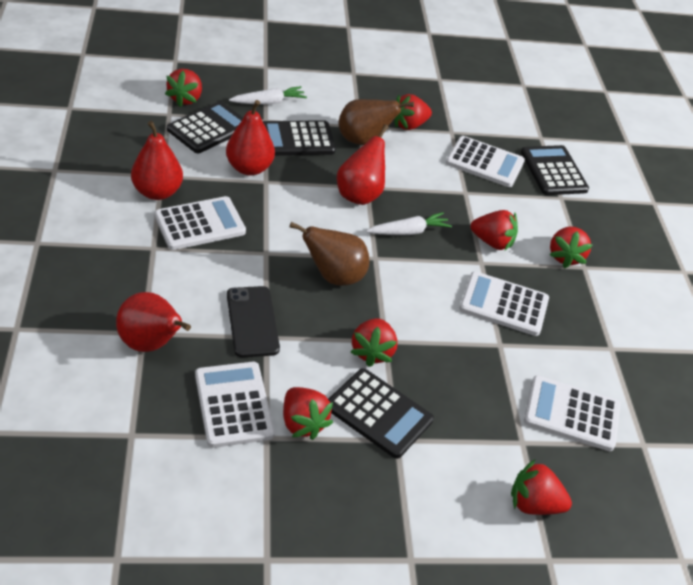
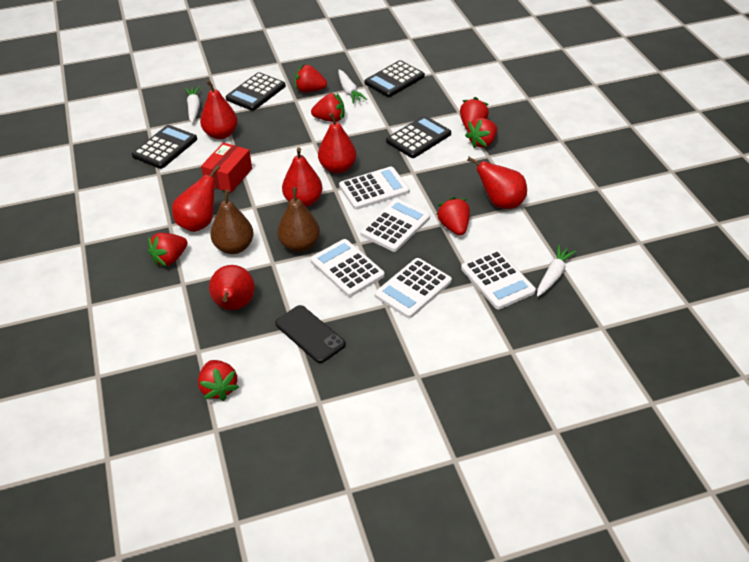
red box: 0 -> 1
red pear: 4 -> 6
white carrot: 2 -> 3

